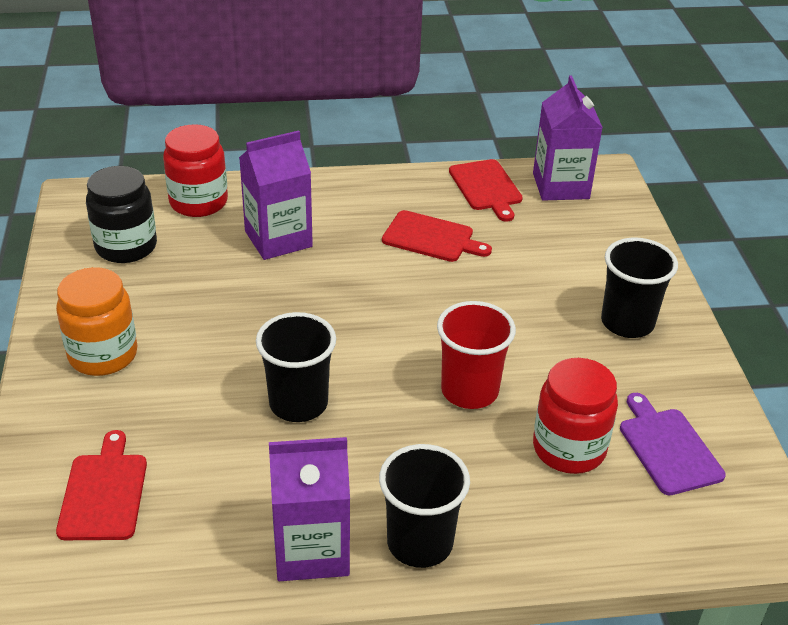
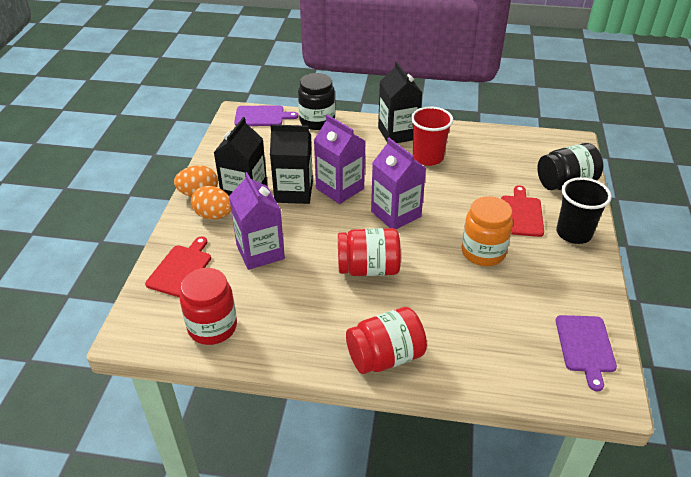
black carton: 0 -> 3
black cup: 3 -> 1
black jar: 1 -> 2
orange egg: 0 -> 2
purple cutting board: 1 -> 2
red cutting board: 3 -> 2
red jar: 2 -> 3

